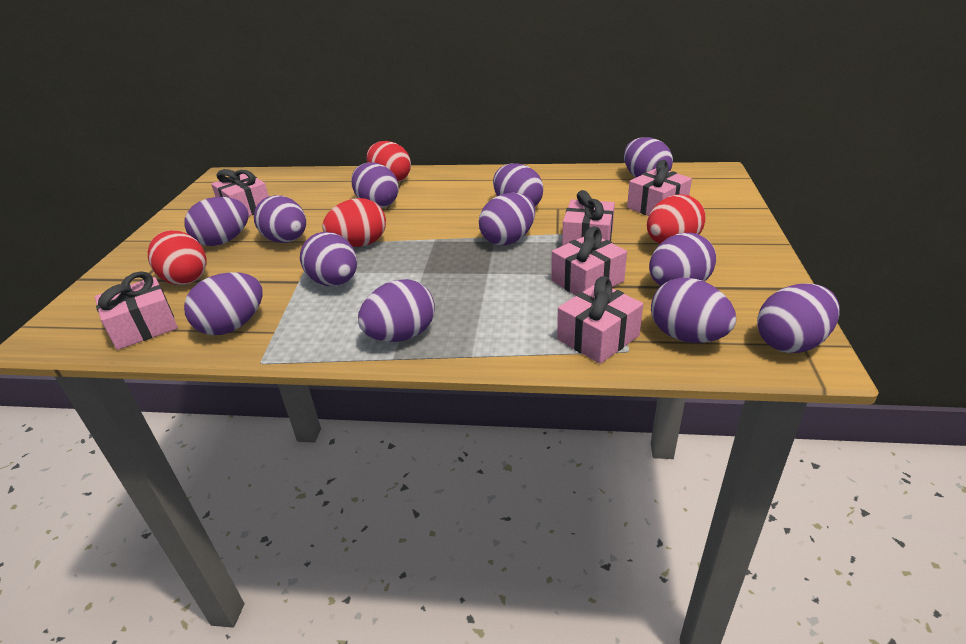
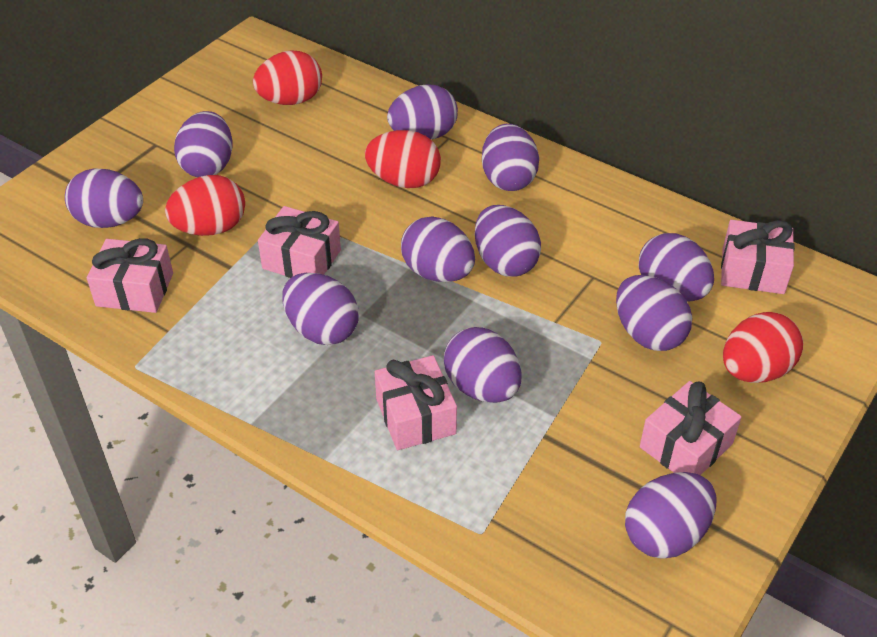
pink gift: 6 -> 5
purple egg: 12 -> 11

